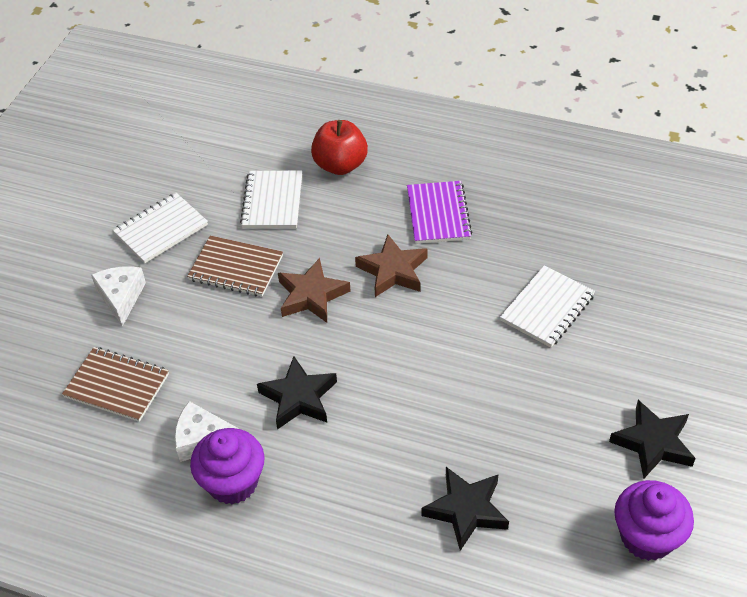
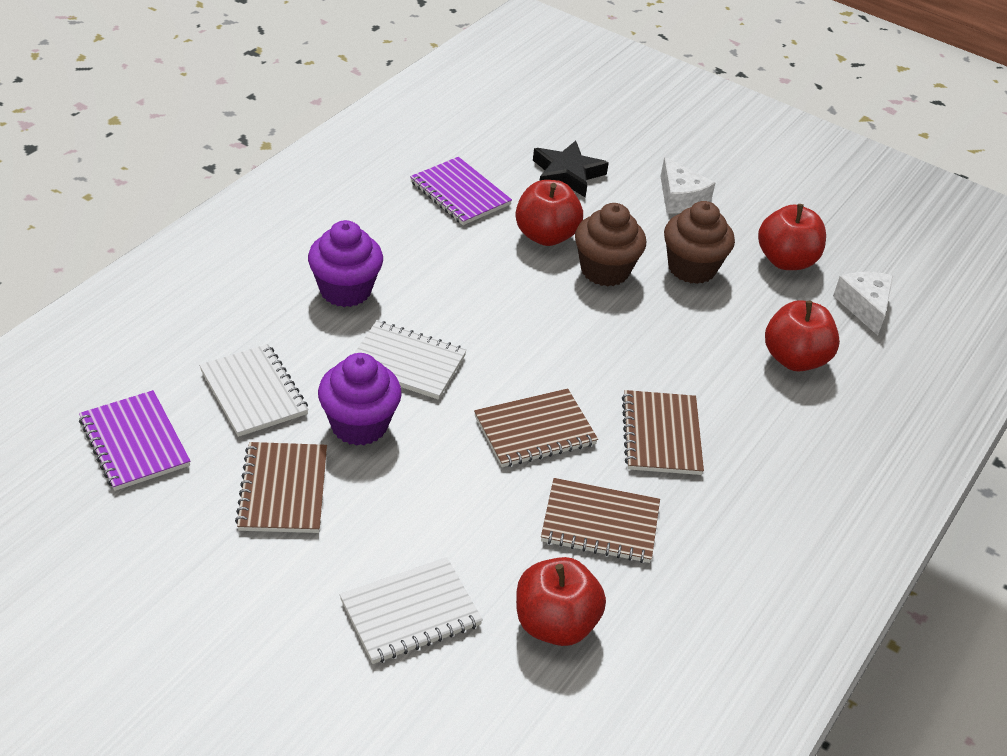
black star: 3 -> 1
brown cupcake: 0 -> 2
brown notebook: 2 -> 4
brown star: 2 -> 0
purple notebook: 1 -> 2
red apple: 1 -> 4

